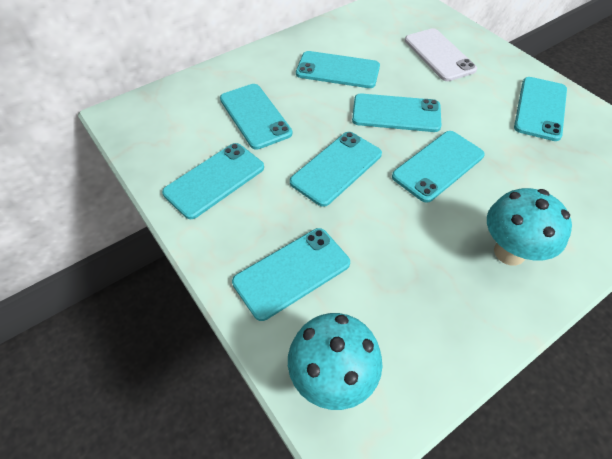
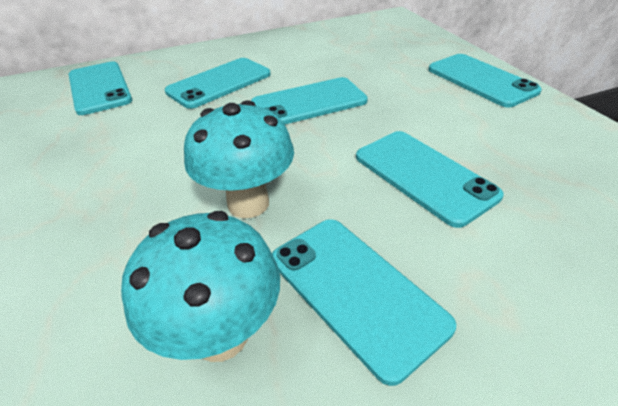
turquoise phone: 8 -> 6
white phone: 1 -> 0

